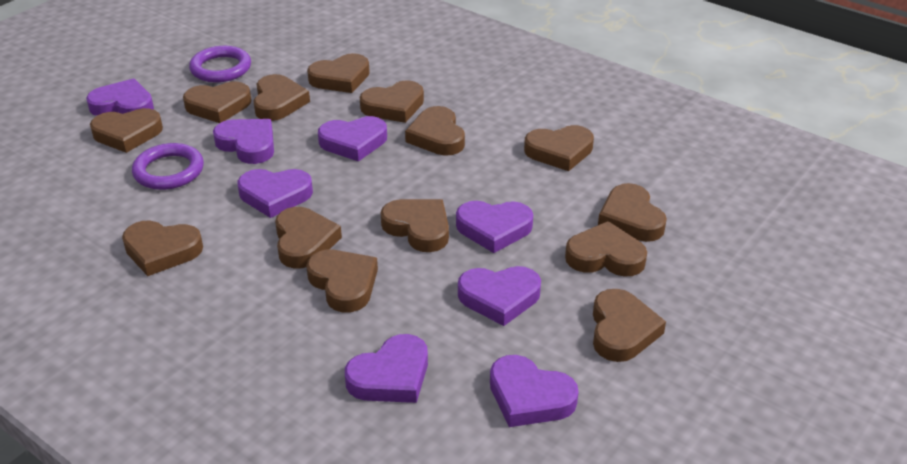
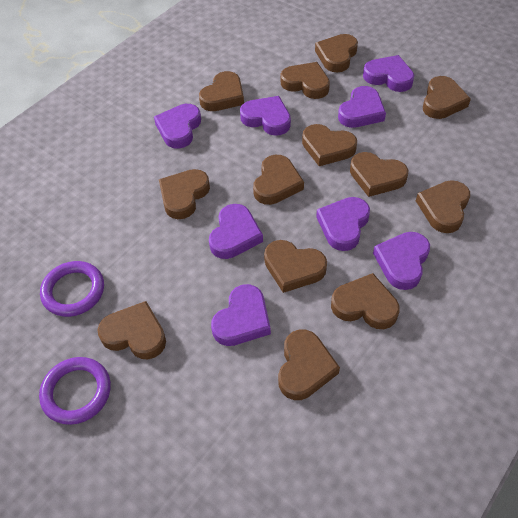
brown heart: 14 -> 13

